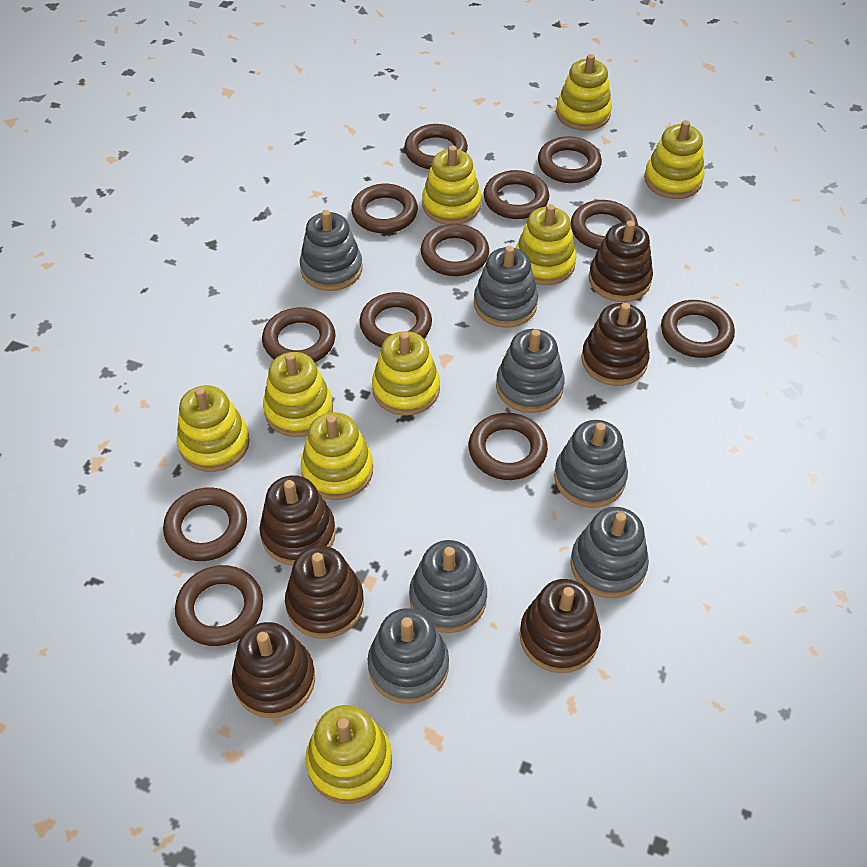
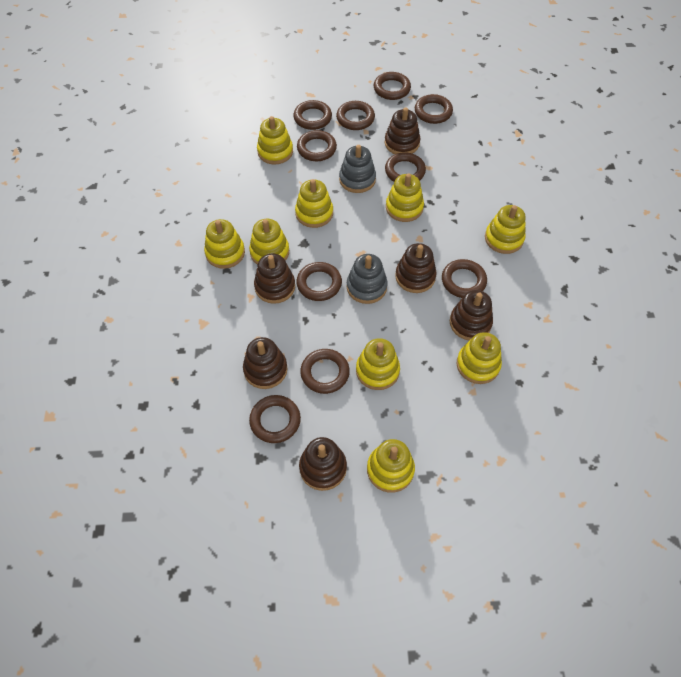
brown ring: 12 -> 10
grey stacking toy: 7 -> 2

